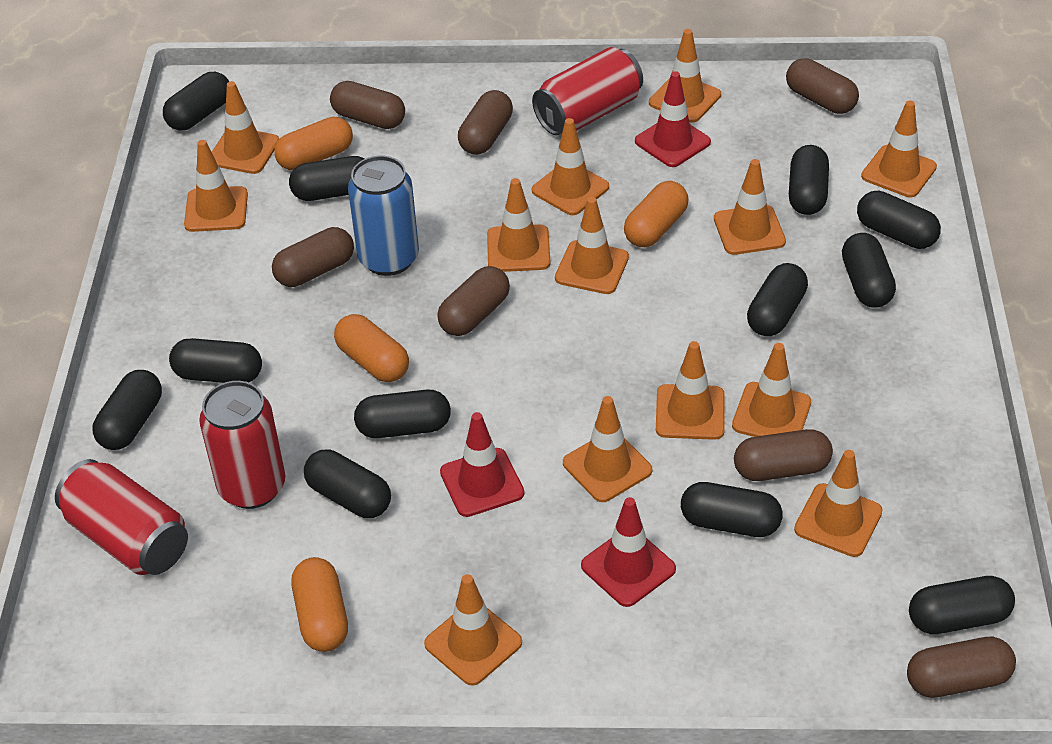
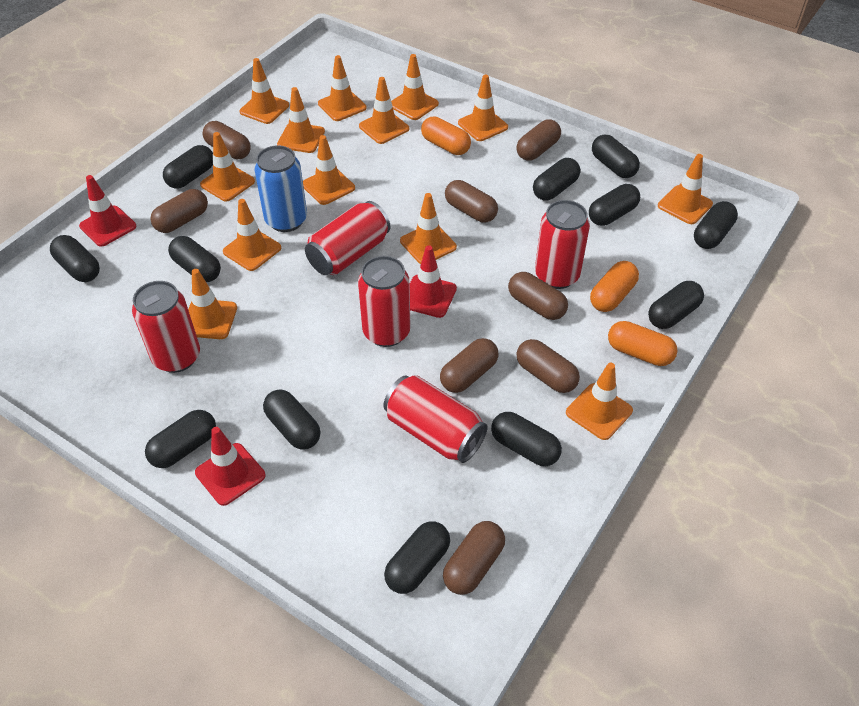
brown capsule: 7 -> 8
orange capsule: 4 -> 3
red can: 3 -> 5

